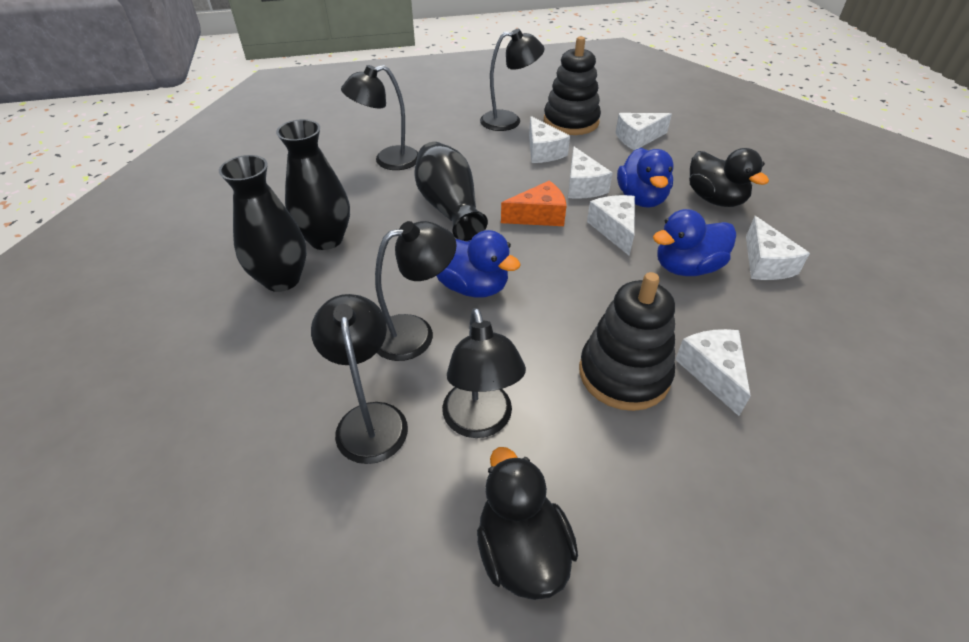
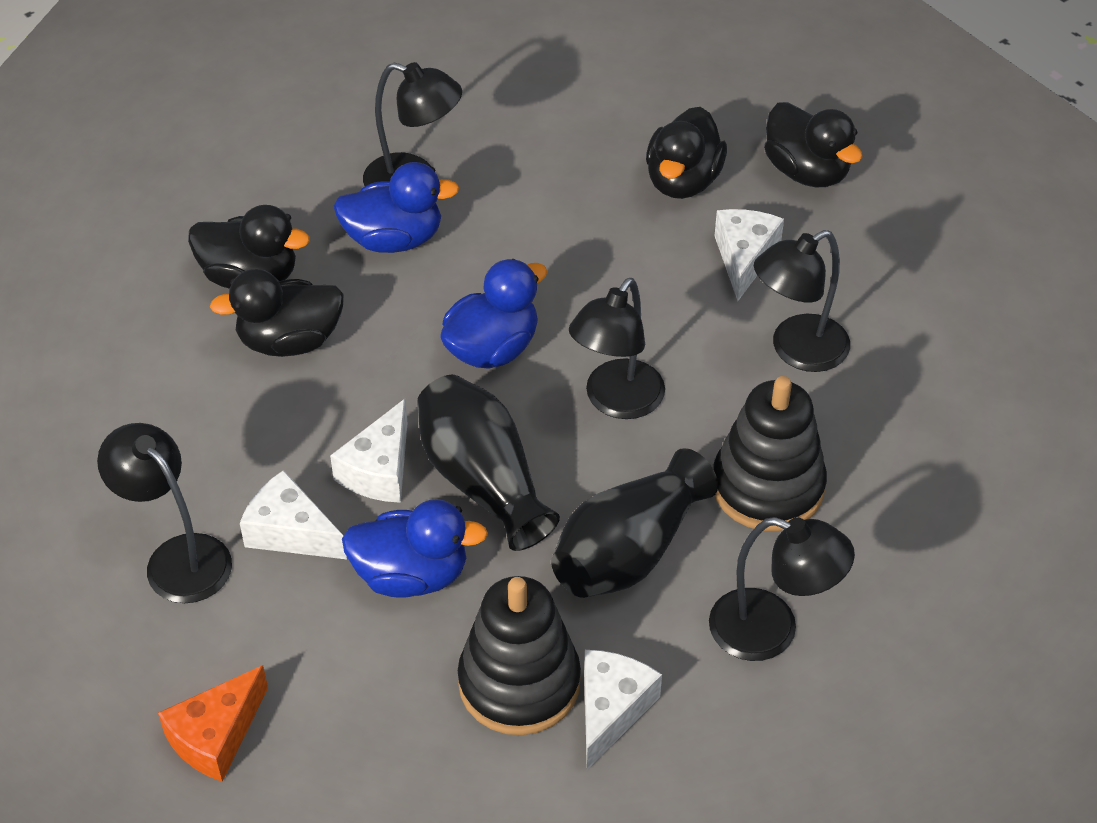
black duck: 2 -> 4
black vase: 3 -> 2
white cheese: 6 -> 4

